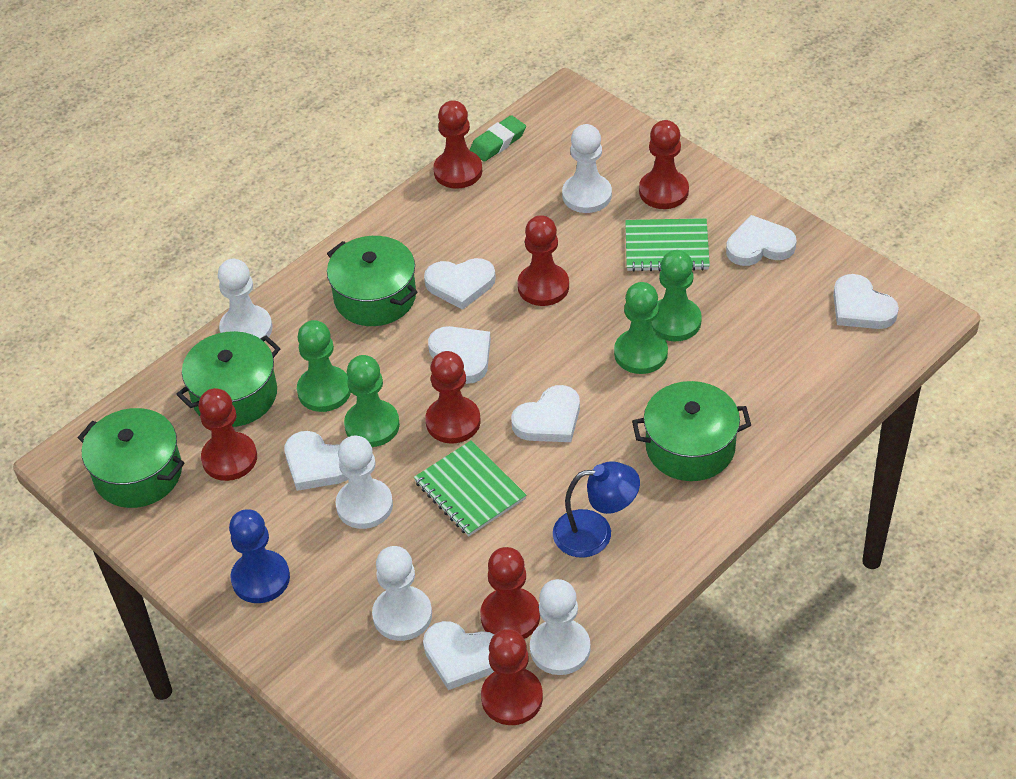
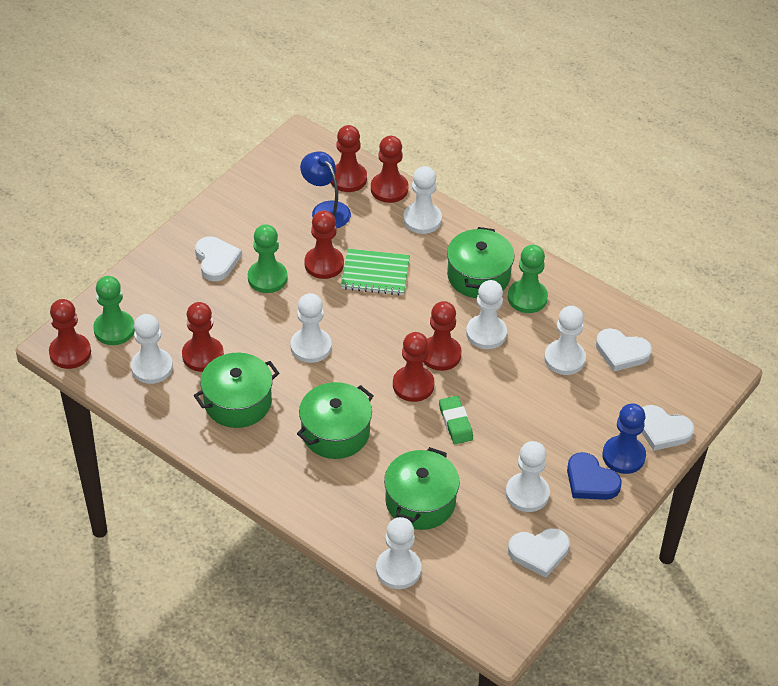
blue heart: 0 -> 1
green notebook: 2 -> 1
green pawn: 4 -> 3
white heart: 7 -> 4
white pawn: 5 -> 7

